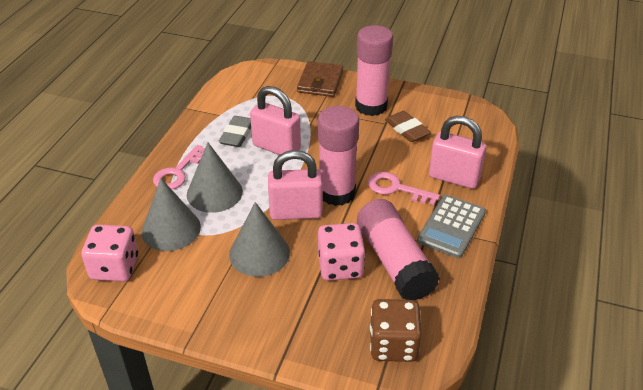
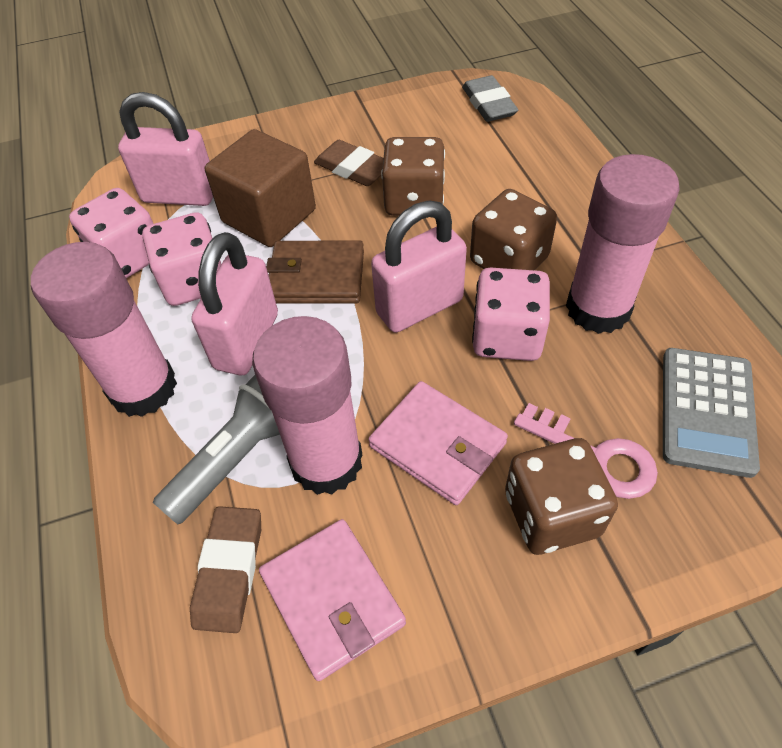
brown cube: 0 -> 1
brown dice: 1 -> 3
brown eraser: 1 -> 2
grey cone: 3 -> 0
grey flashlight: 0 -> 1
pink dice: 2 -> 3
pink key: 2 -> 1
pink wallet: 0 -> 2

